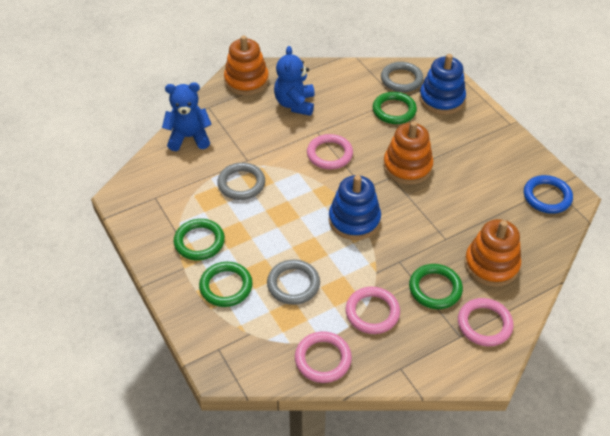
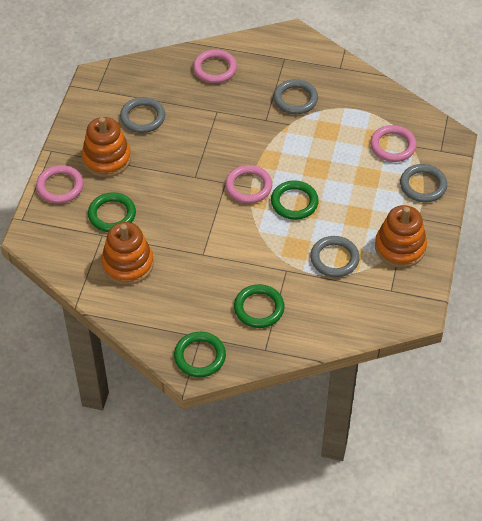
blue ring: 1 -> 0
blue stacking toy: 2 -> 0
blue teddy bear: 2 -> 0
grey ring: 3 -> 4

